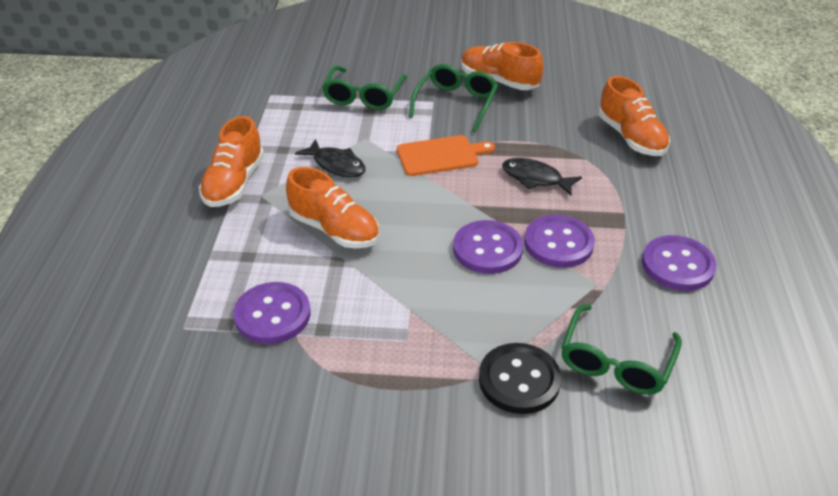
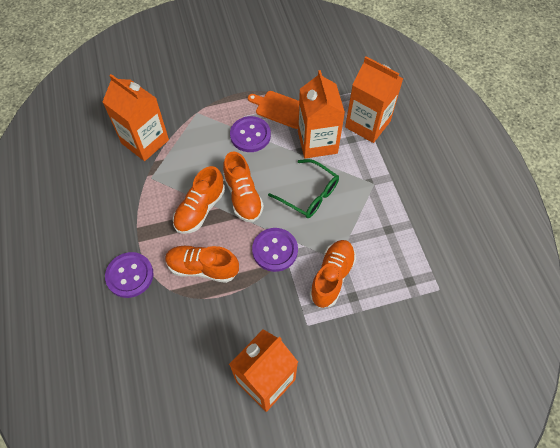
black button: 1 -> 0
black fish: 2 -> 0
green glasses: 3 -> 1
orange carton: 0 -> 4
purple button: 4 -> 3

